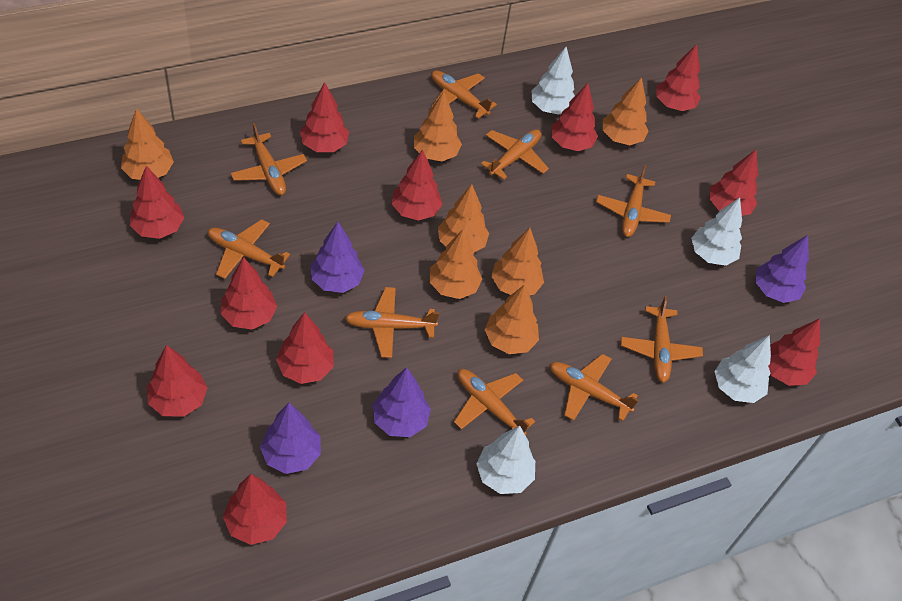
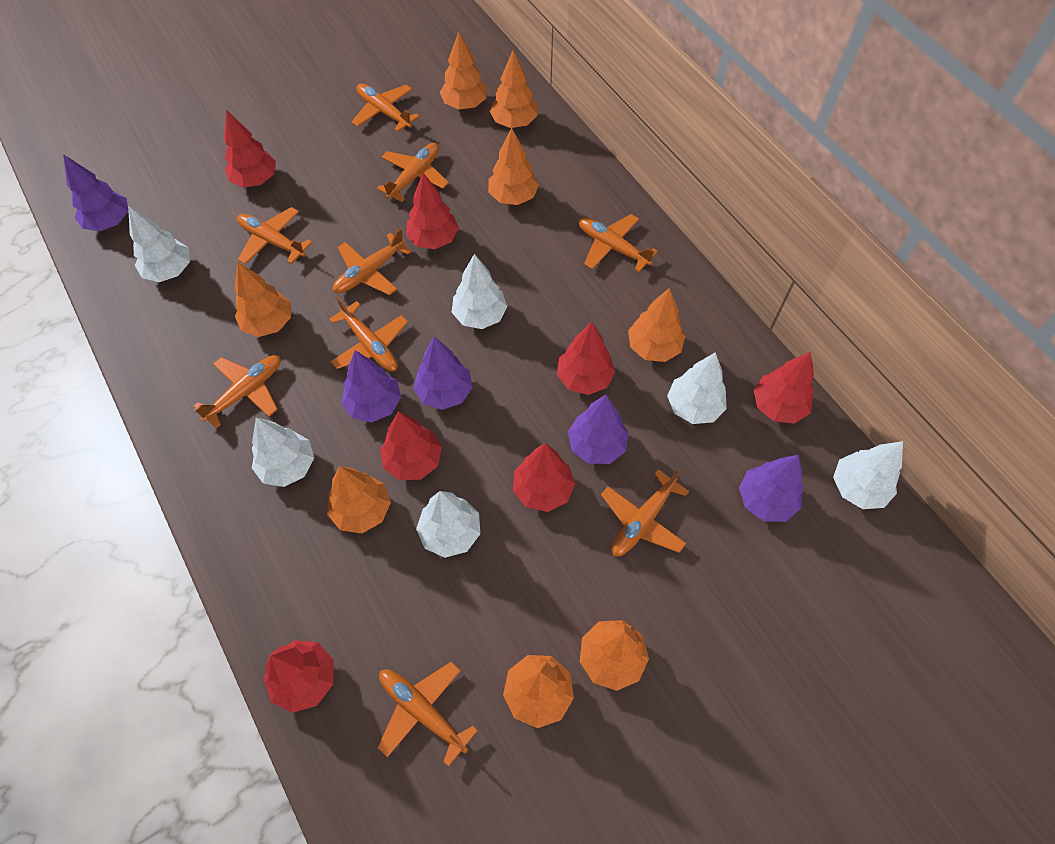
orange tree: 7 -> 8
purple tree: 4 -> 5
red tree: 11 -> 7
white tree: 4 -> 6

